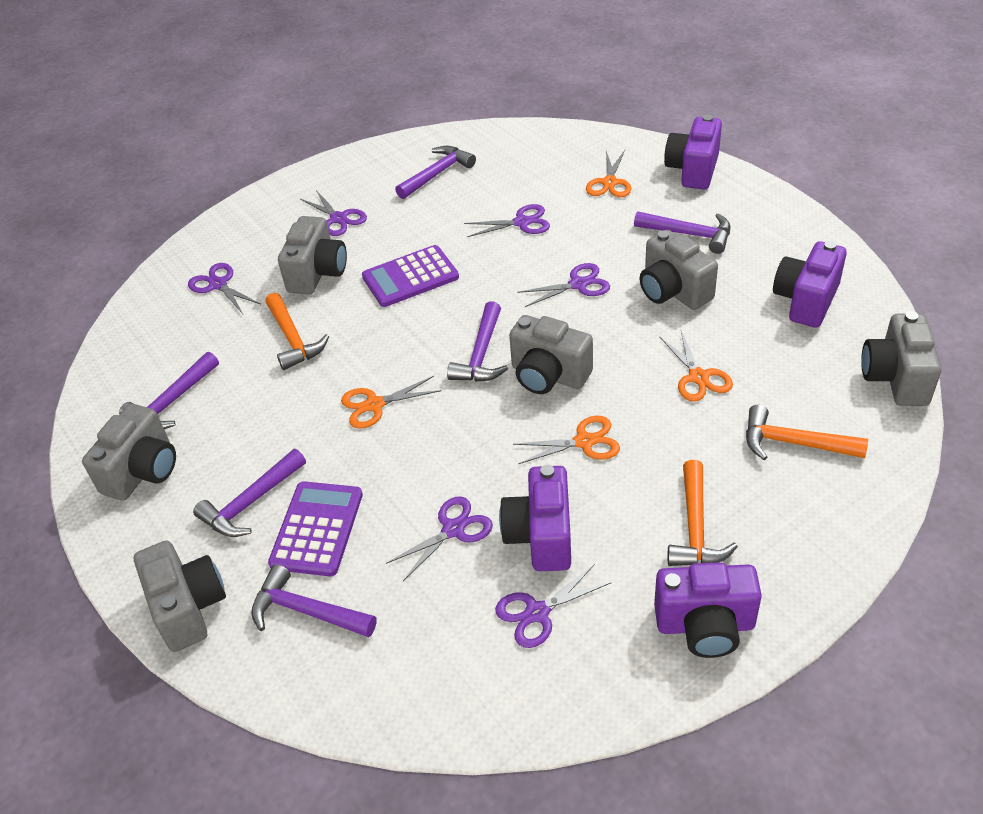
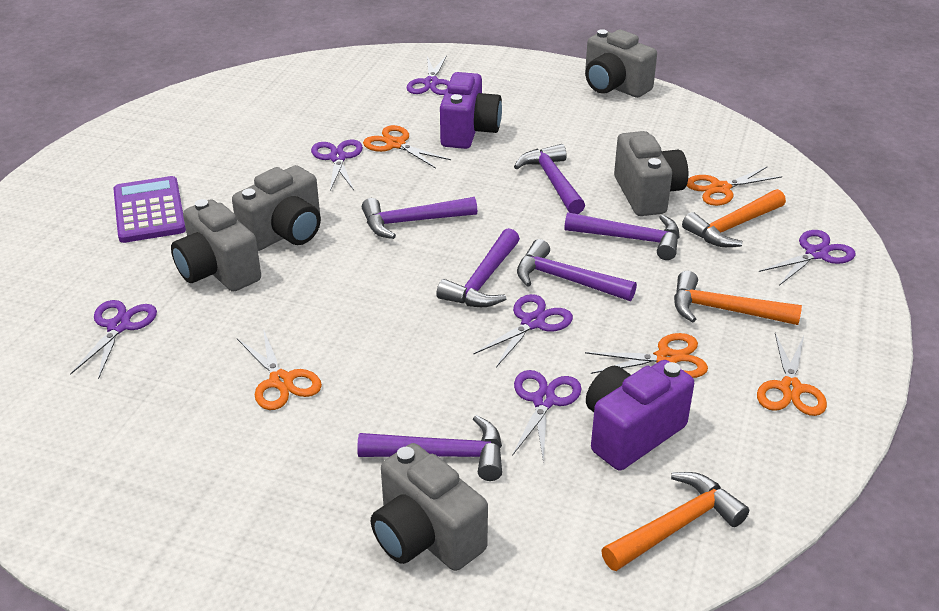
grey camera: 6 -> 5
orange scissors: 4 -> 5
purple calculator: 2 -> 1
purple camera: 4 -> 2

